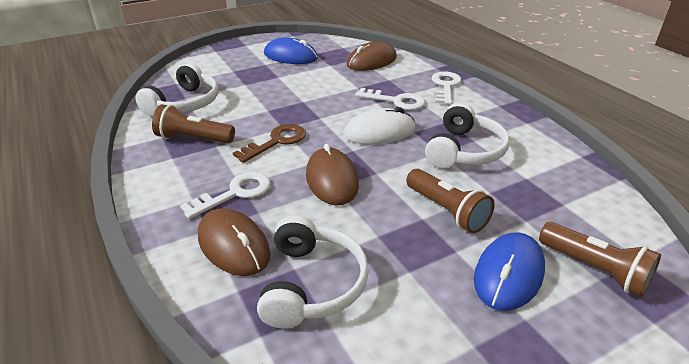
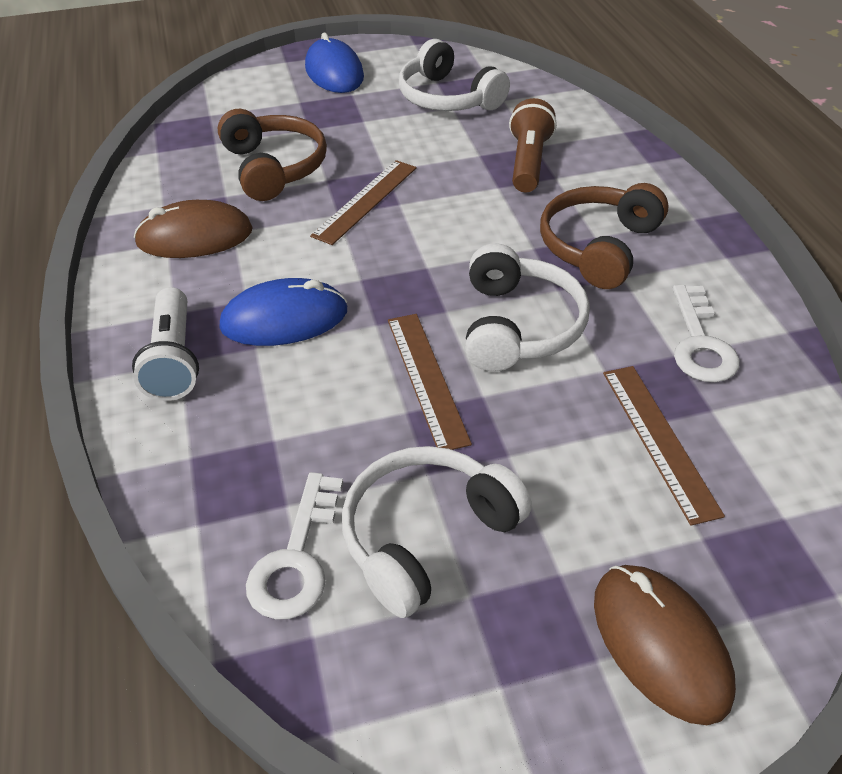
brown flashlight: 3 -> 1
brown headphones: 0 -> 2
brown key: 1 -> 0
brown mouse: 3 -> 2
brown ruler: 0 -> 3
white flashlight: 0 -> 1
white key: 3 -> 2
white mouse: 1 -> 0

